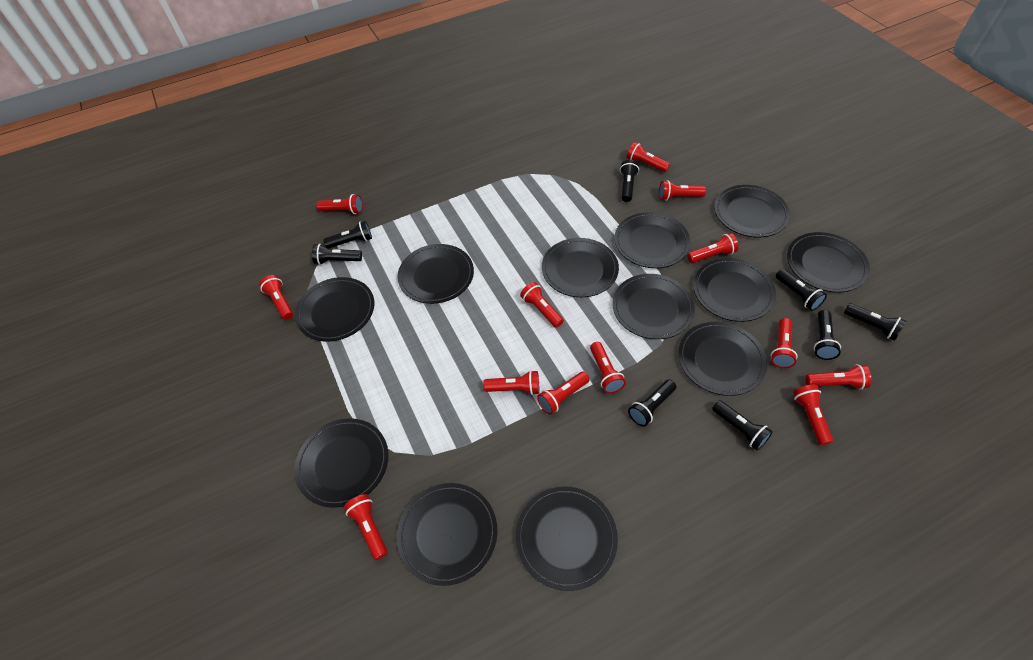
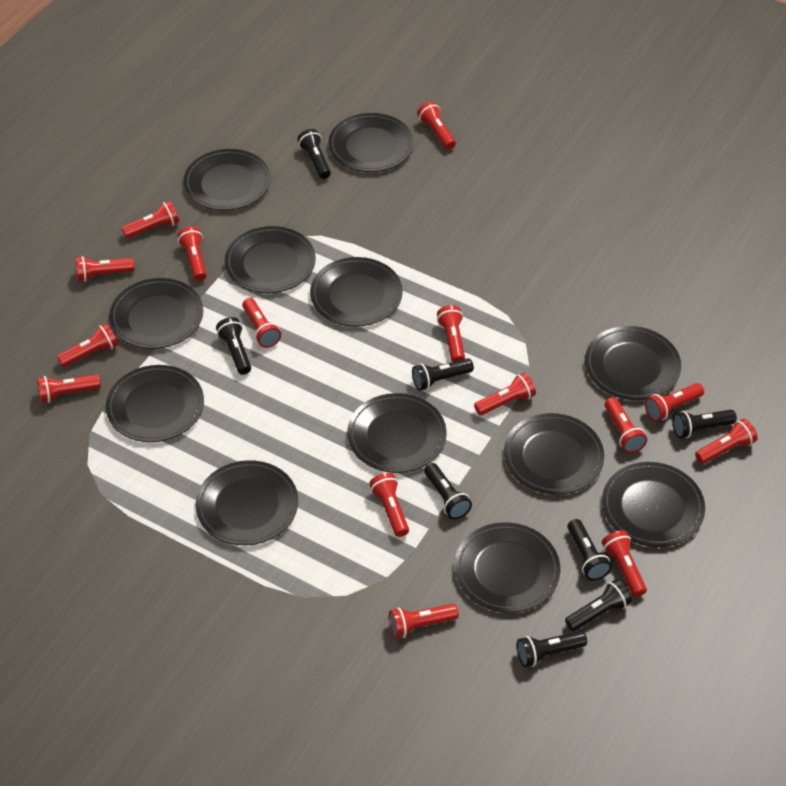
red flashlight: 13 -> 15

